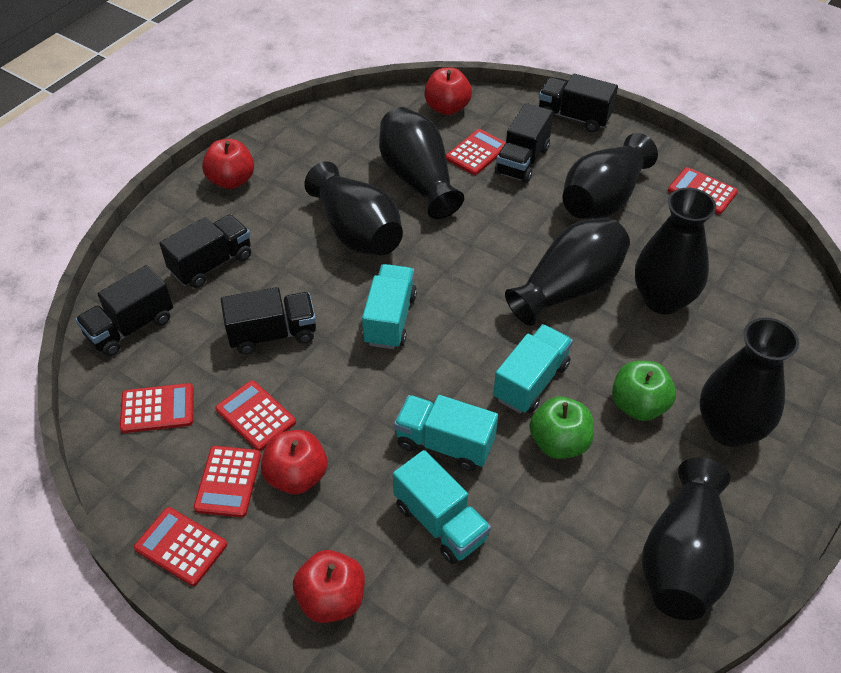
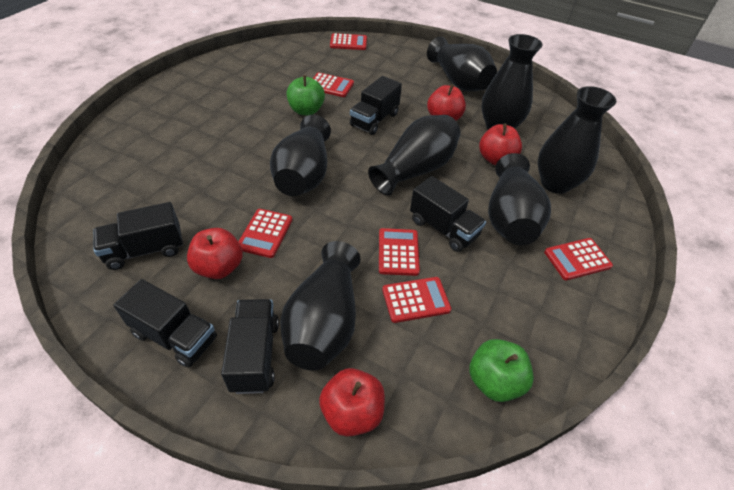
turquoise truck: 4 -> 0

